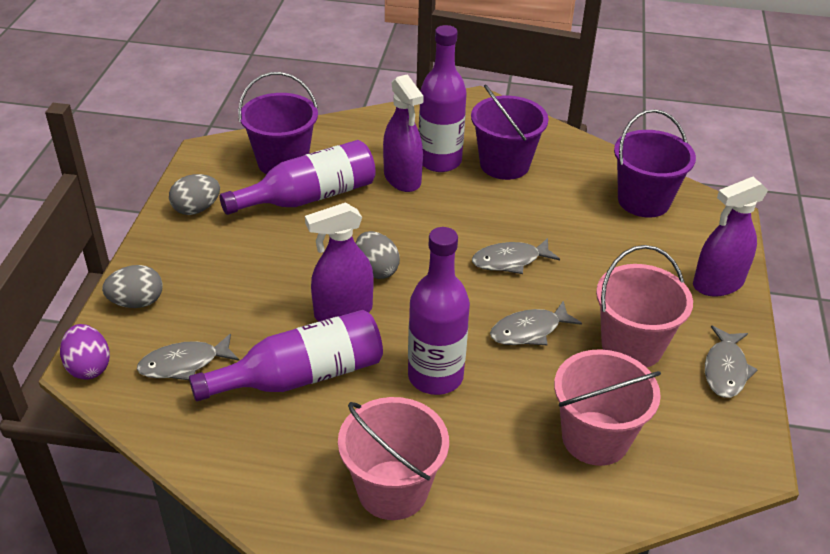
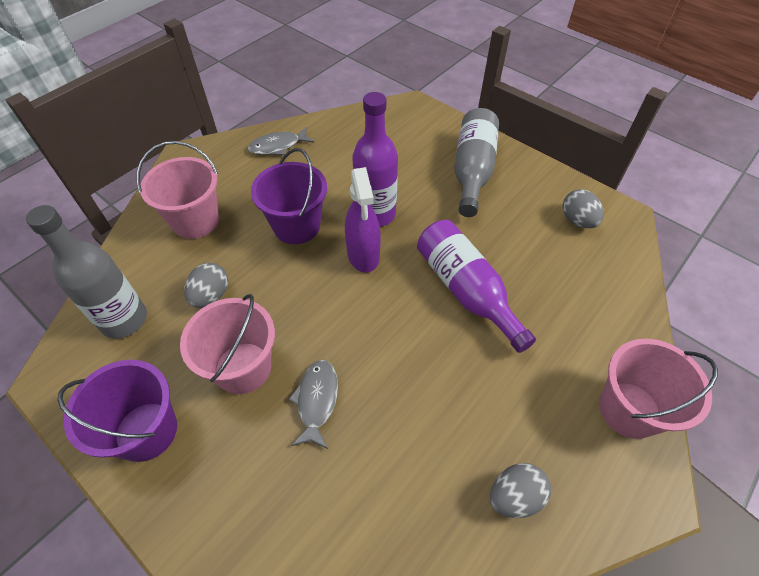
grey bottle: 0 -> 2
grey fish: 4 -> 2
purple bottle: 4 -> 2
purple bucket: 3 -> 2
purple egg: 1 -> 0
purple spray bottle: 3 -> 1

